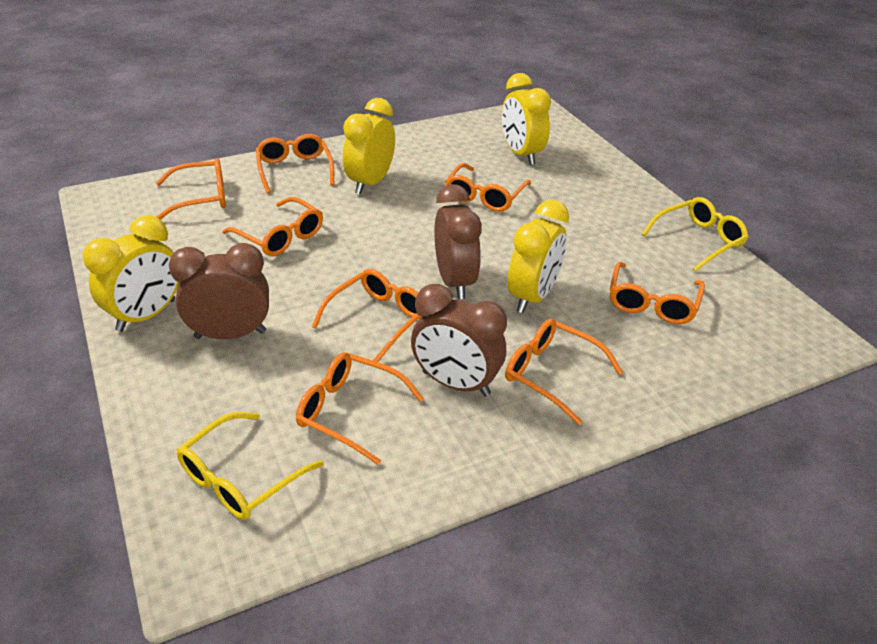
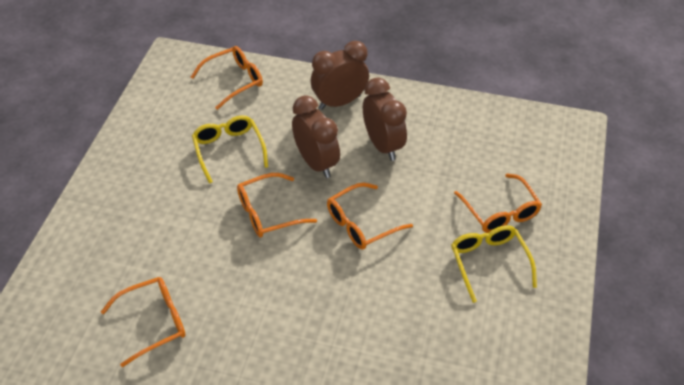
orange glasses: 8 -> 5
yellow clock: 4 -> 0

